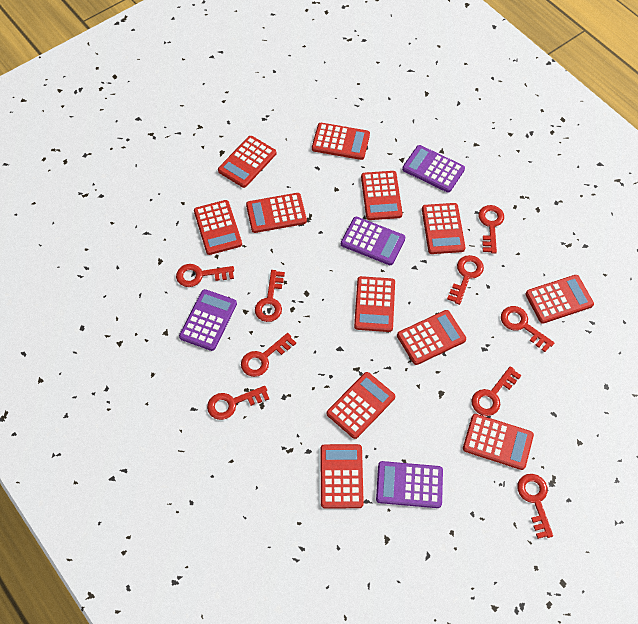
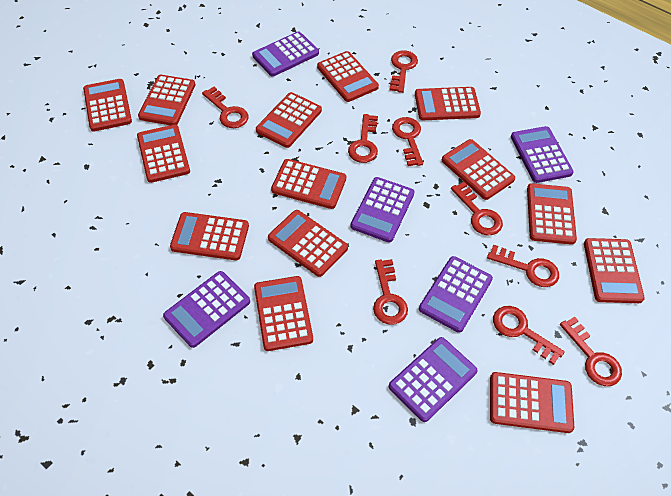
purple calculator: 4 -> 6
red calculator: 12 -> 14

